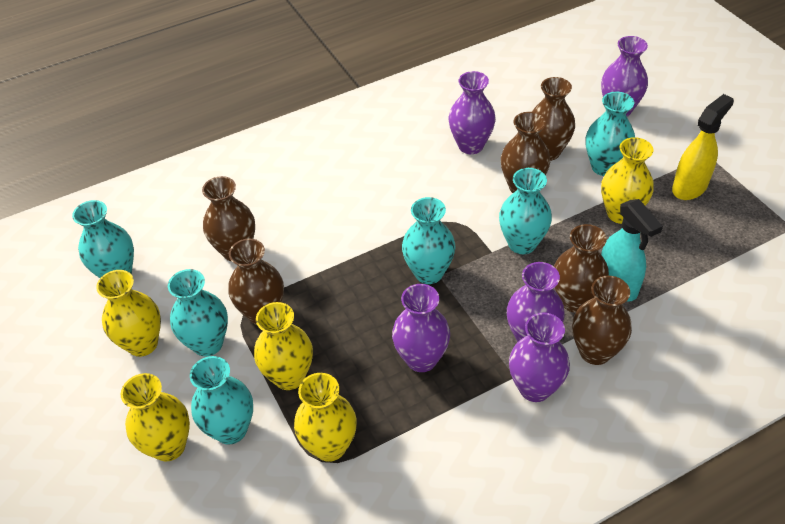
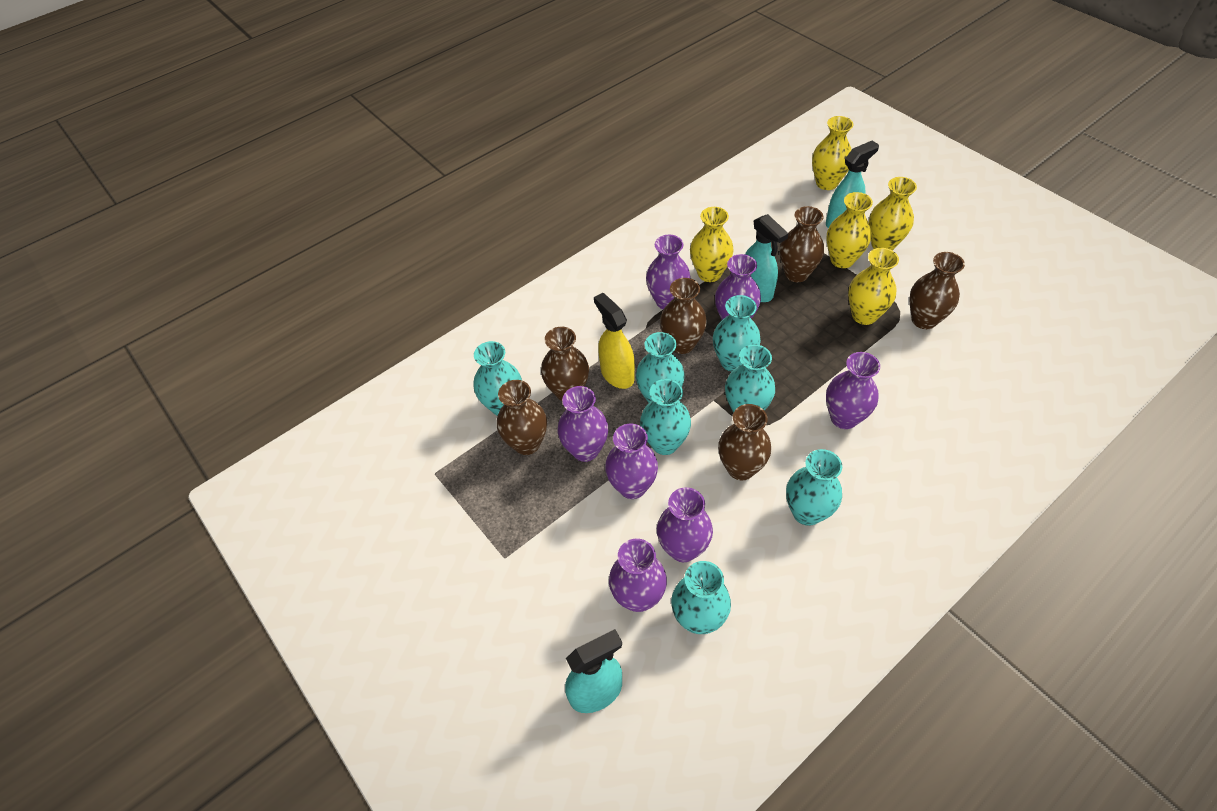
purple vase: 5 -> 7
turquoise spray bottle: 1 -> 3
turquoise vase: 6 -> 7

